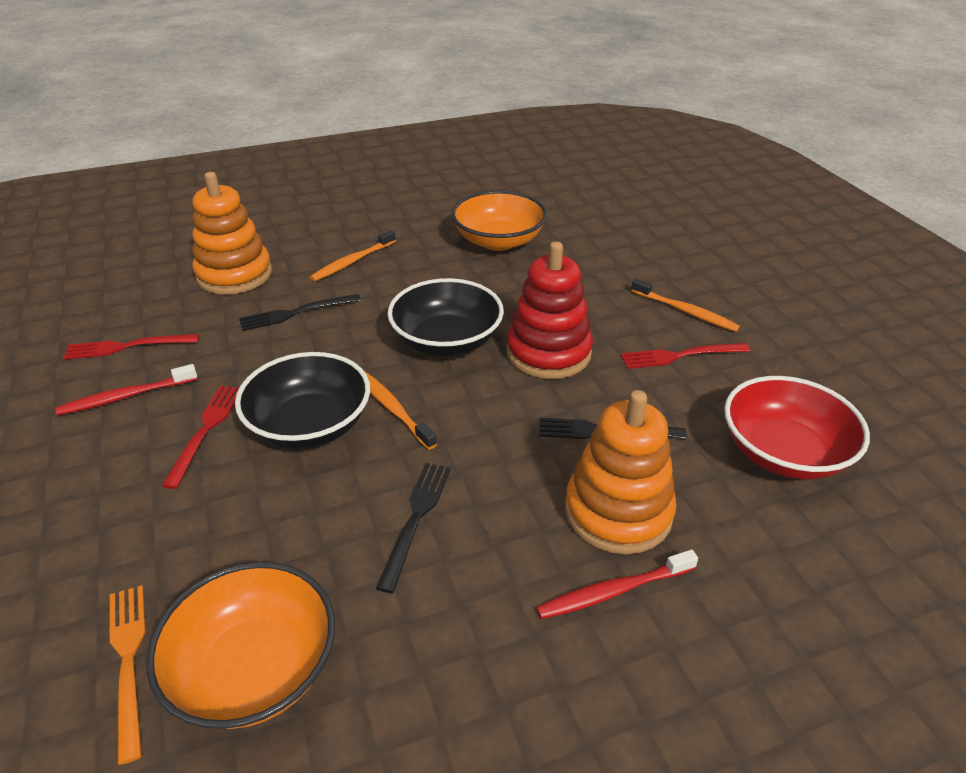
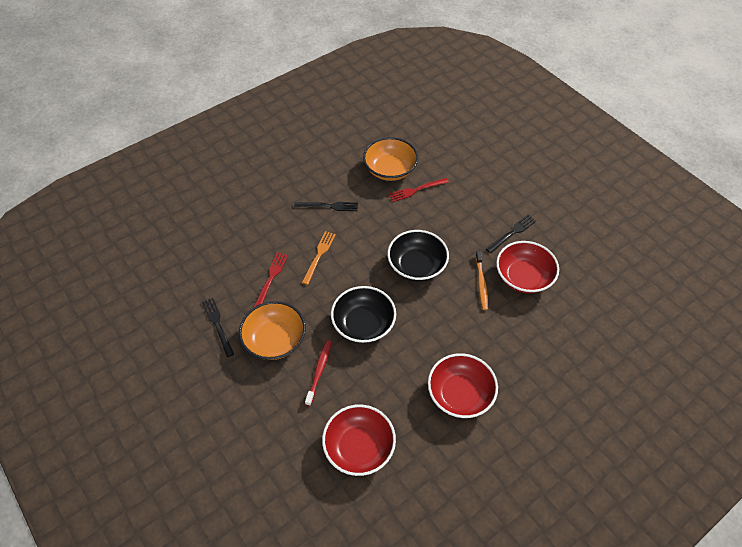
orange stacking toy: 2 -> 0
orange toothbrush: 3 -> 1
red bowl: 1 -> 3
red fork: 3 -> 2
red stacking toy: 1 -> 0
red toothbrush: 2 -> 1

